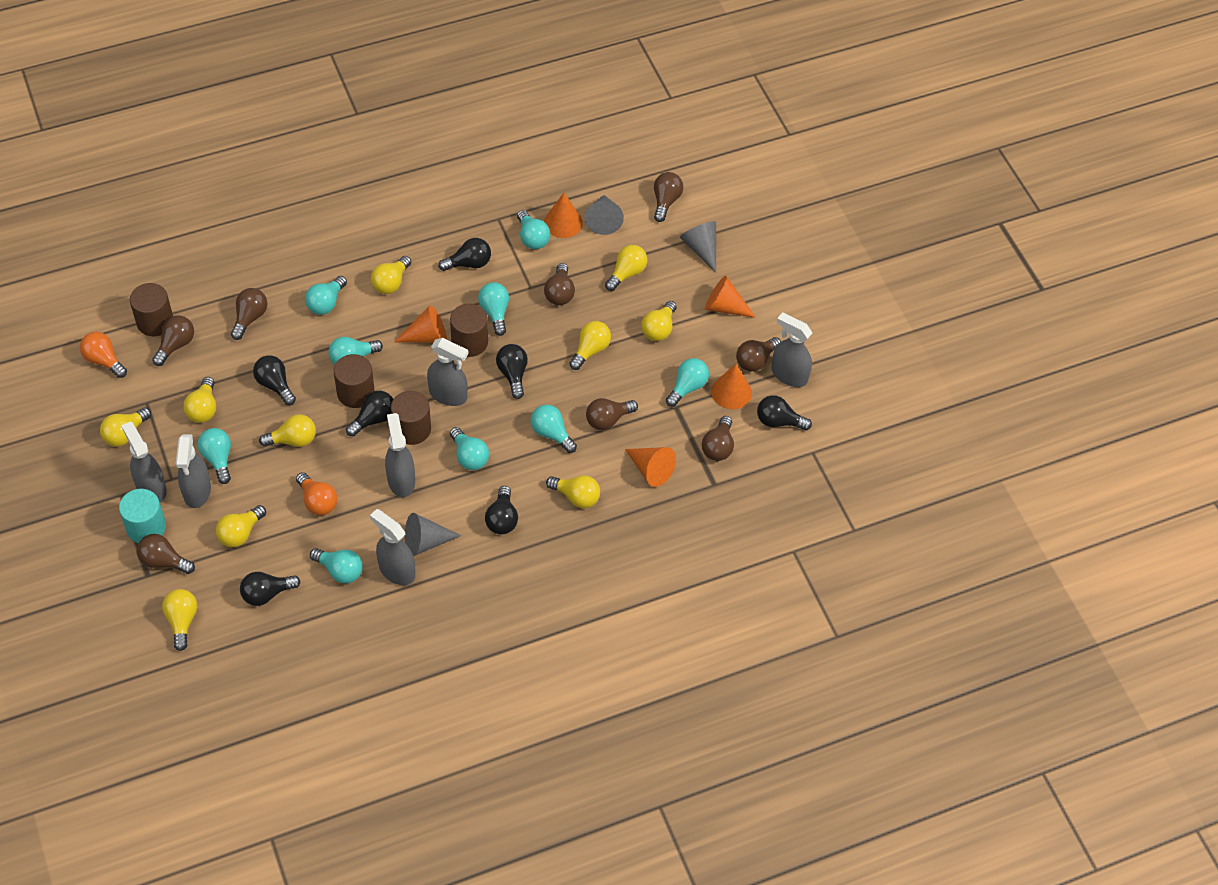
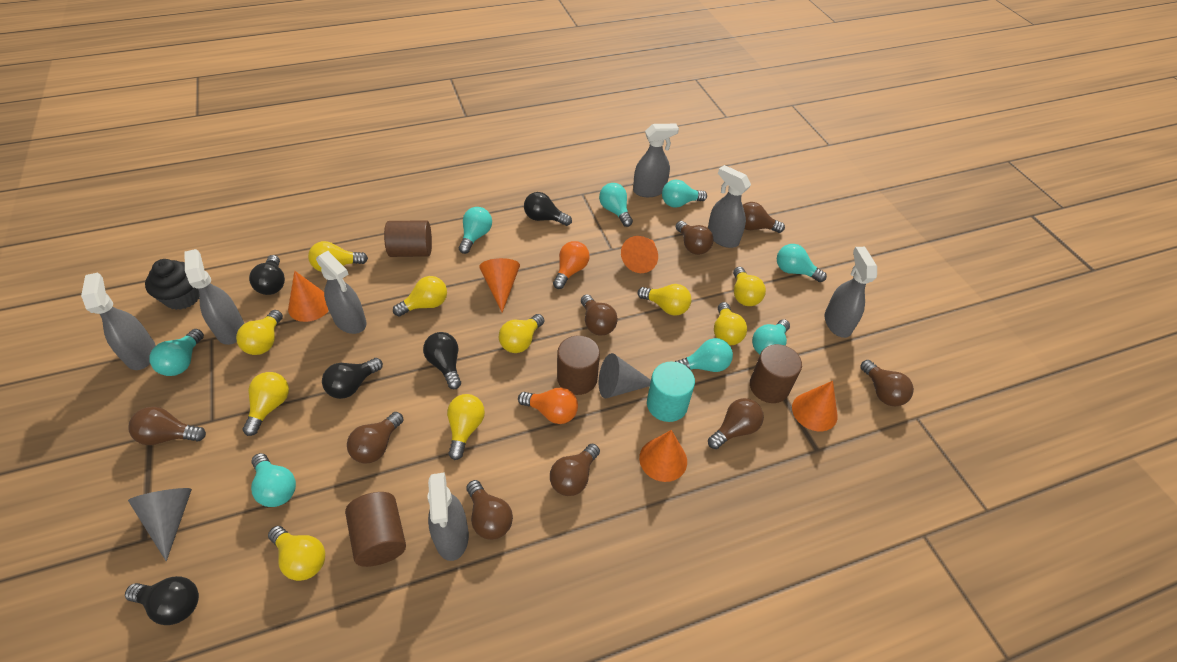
black cupcake: 0 -> 1
black light bulb: 7 -> 5
brown light bulb: 8 -> 9
grey cone: 3 -> 2
grey spray bottle: 6 -> 7
turquoise light bulb: 9 -> 8

